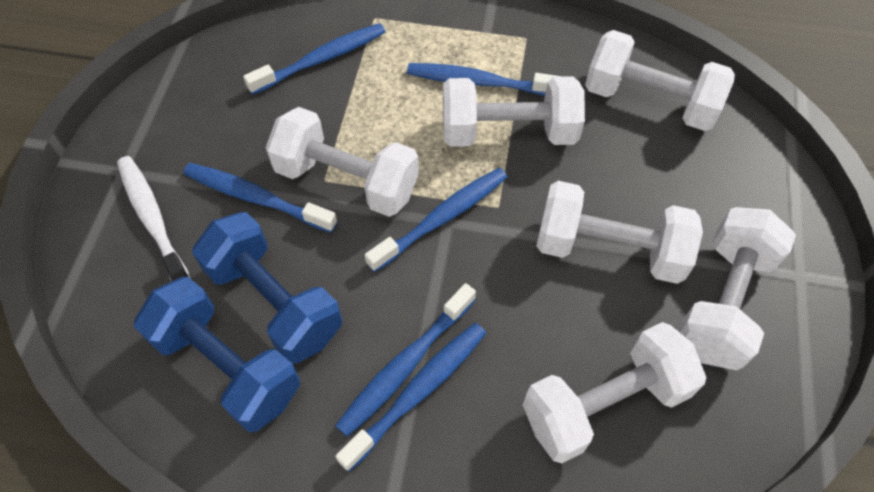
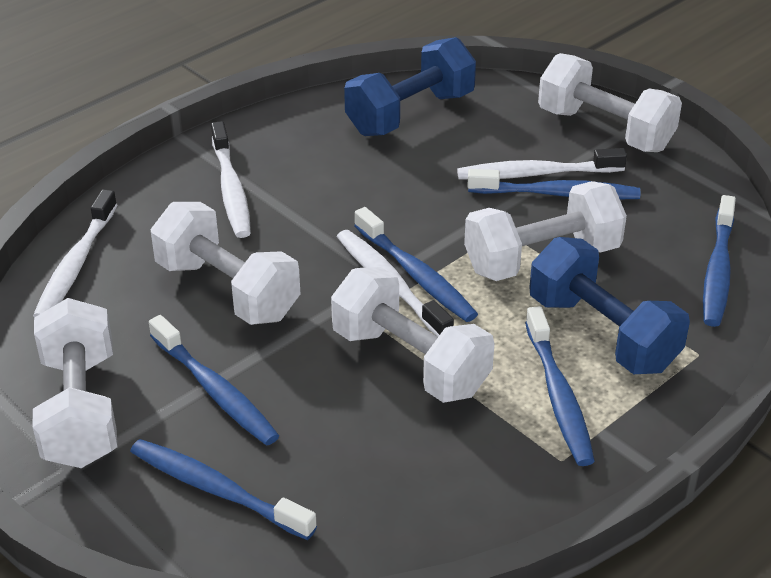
white dumbbell: 6 -> 5
white toothbrush: 1 -> 4

